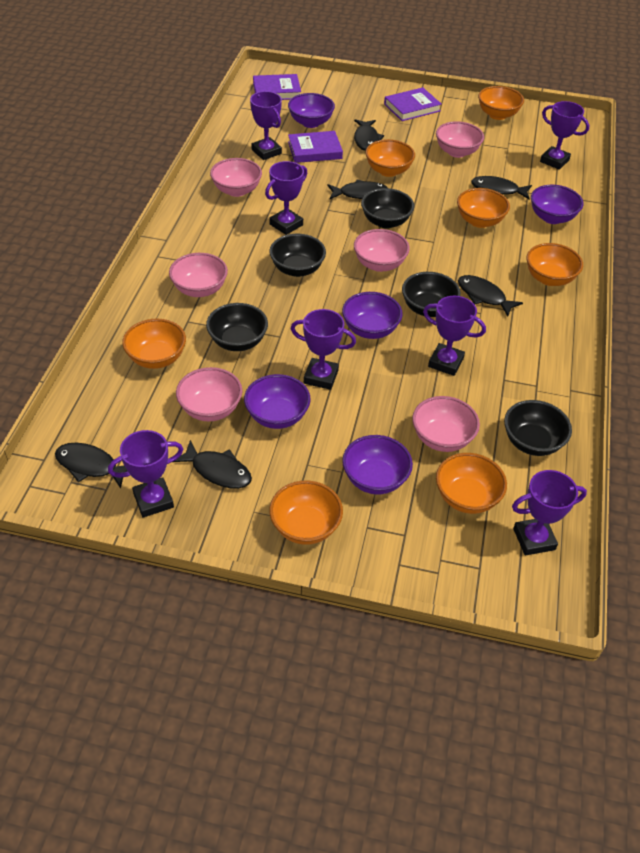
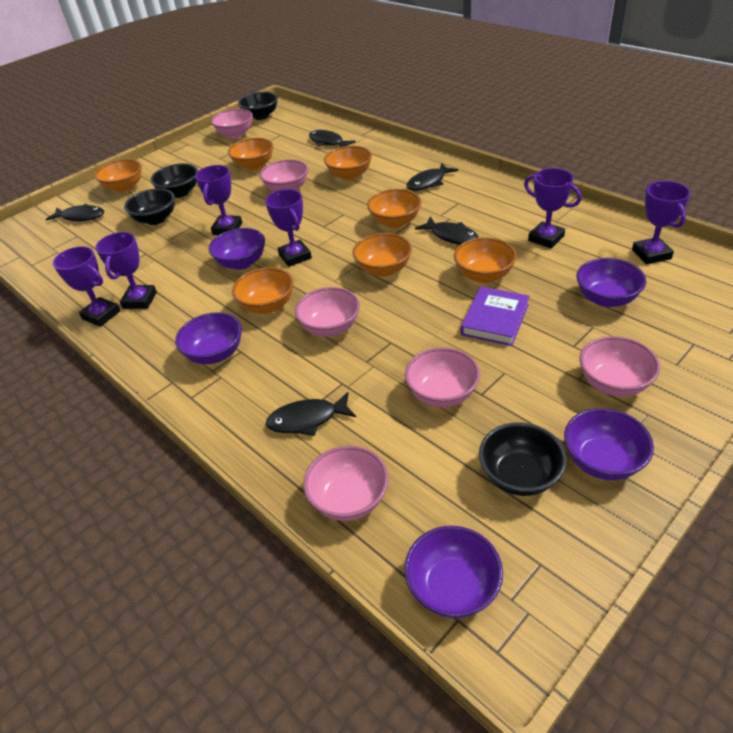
black bowl: 5 -> 4
black fish: 6 -> 5
purple book: 3 -> 1
purple trophy: 7 -> 6

